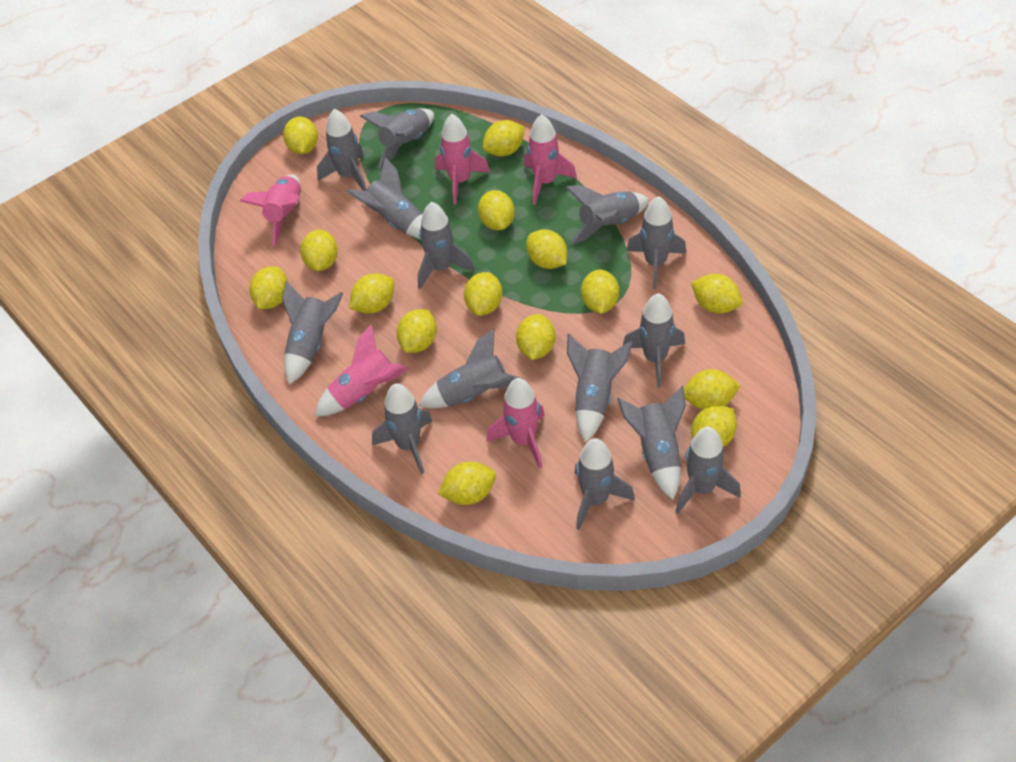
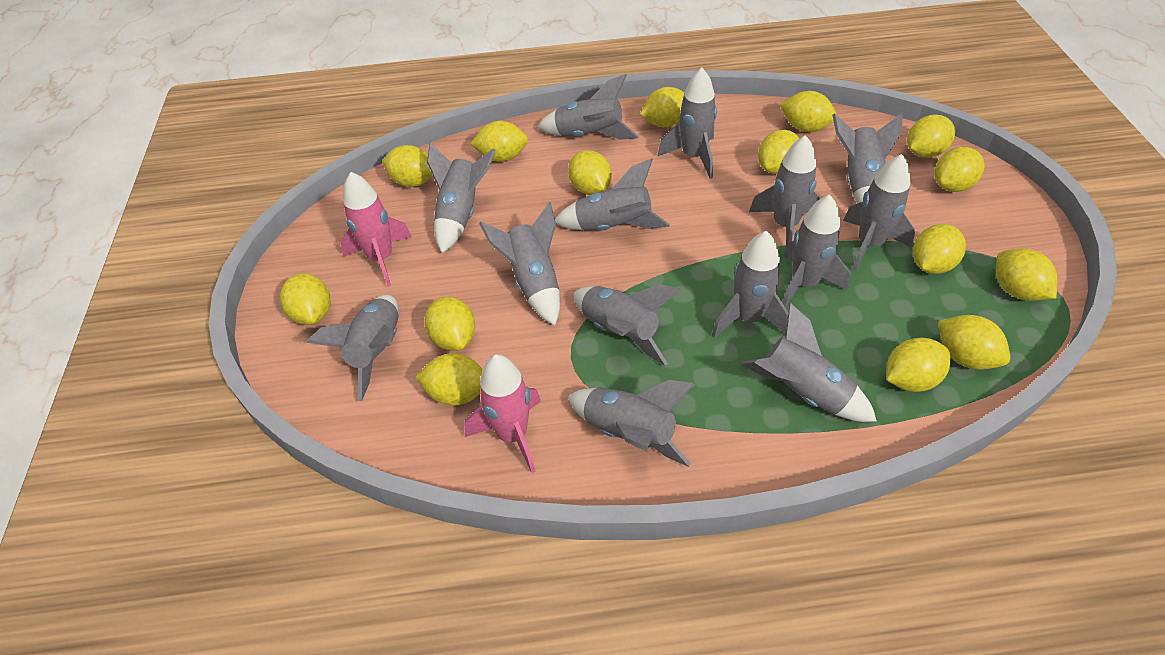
pink rocket: 5 -> 2

